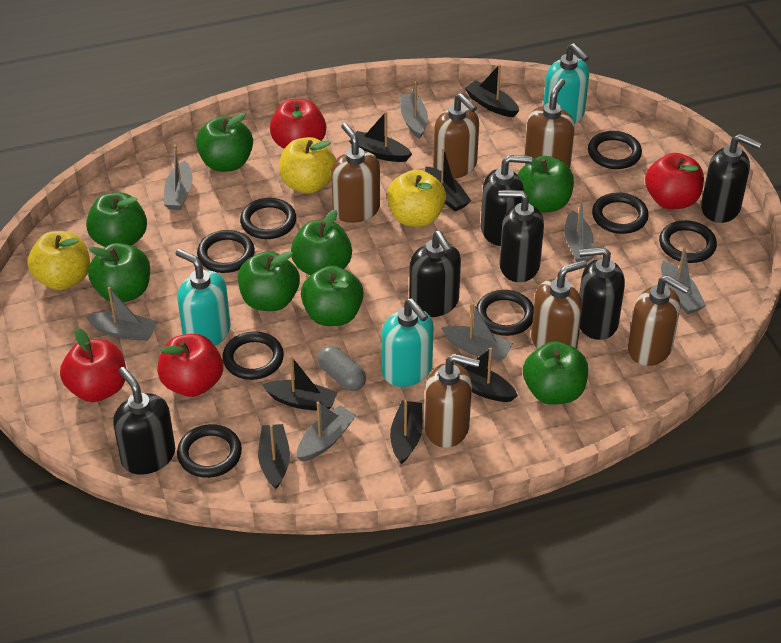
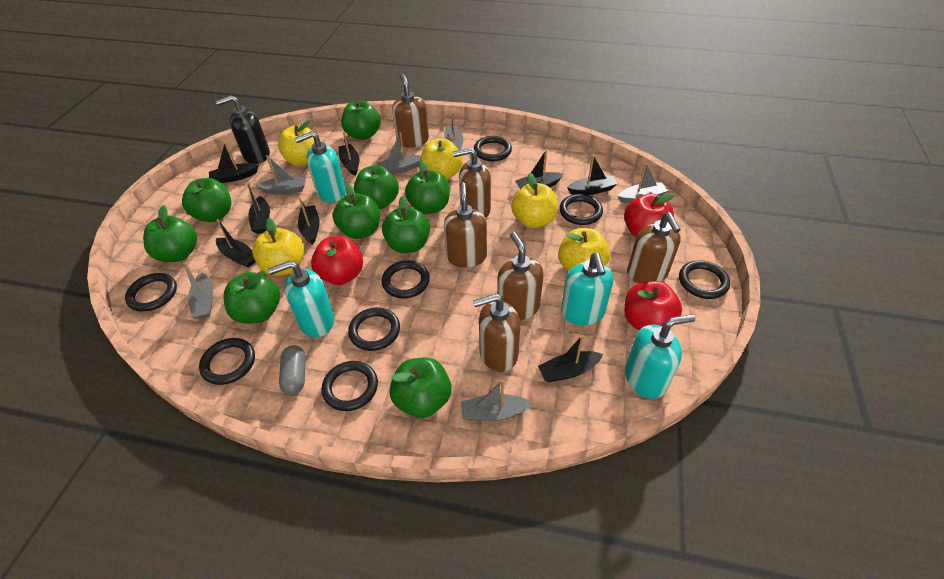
black boat: 7 -> 8
black soap dispenser: 6 -> 1
green apple: 8 -> 9
grey boat: 7 -> 6
red apple: 4 -> 3
turquoise soap dispenser: 3 -> 4
yellow apple: 3 -> 5

